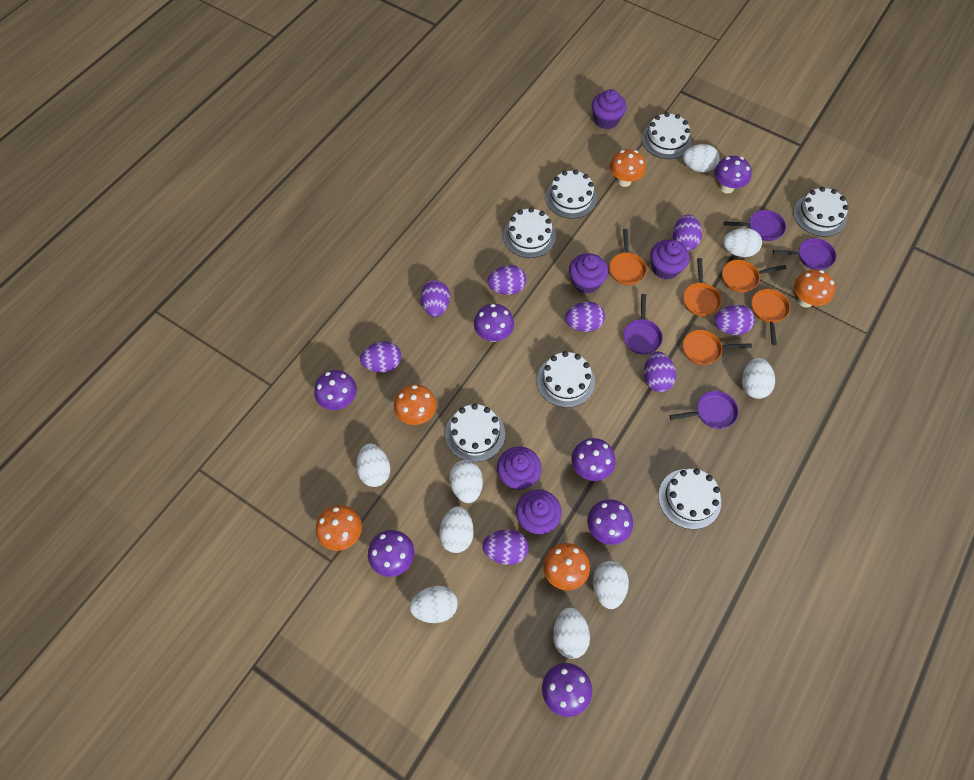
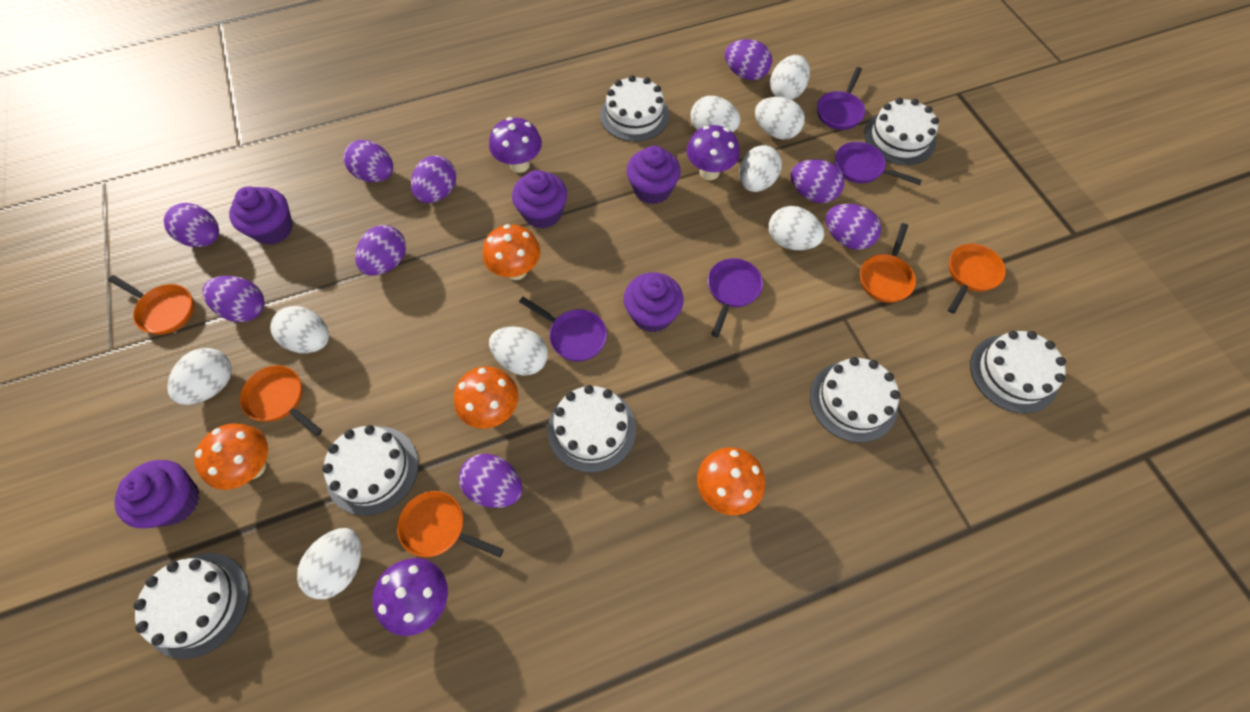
orange mushroom: 5 -> 4
purple egg: 8 -> 9
purple mushroom: 7 -> 3

